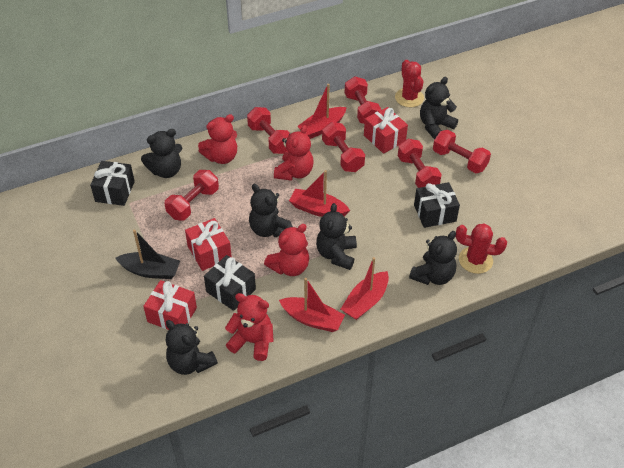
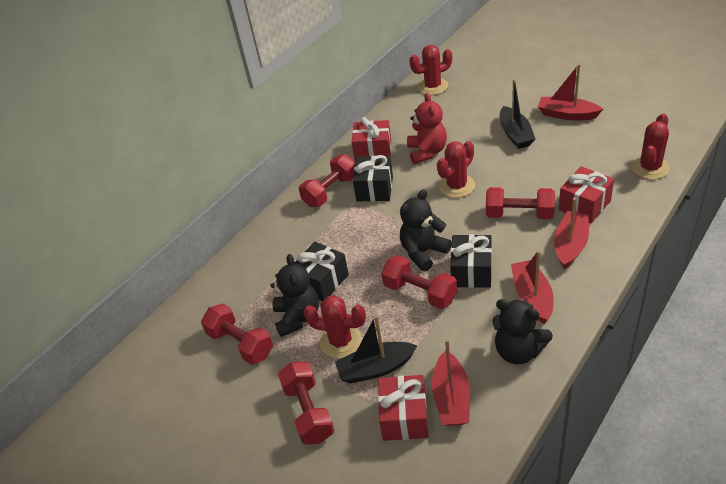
black boat: 1 -> 2
black teddy bear: 6 -> 3
red cactus: 2 -> 4
red dumbbell: 6 -> 5
red teddy bear: 4 -> 1

